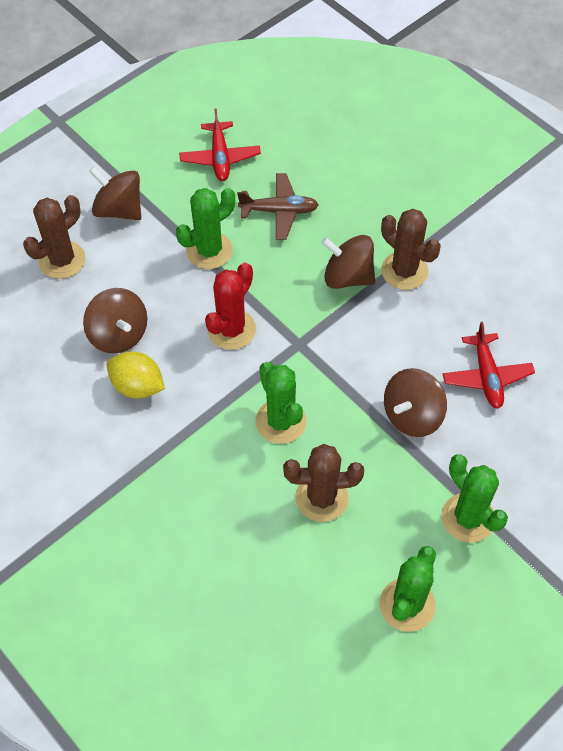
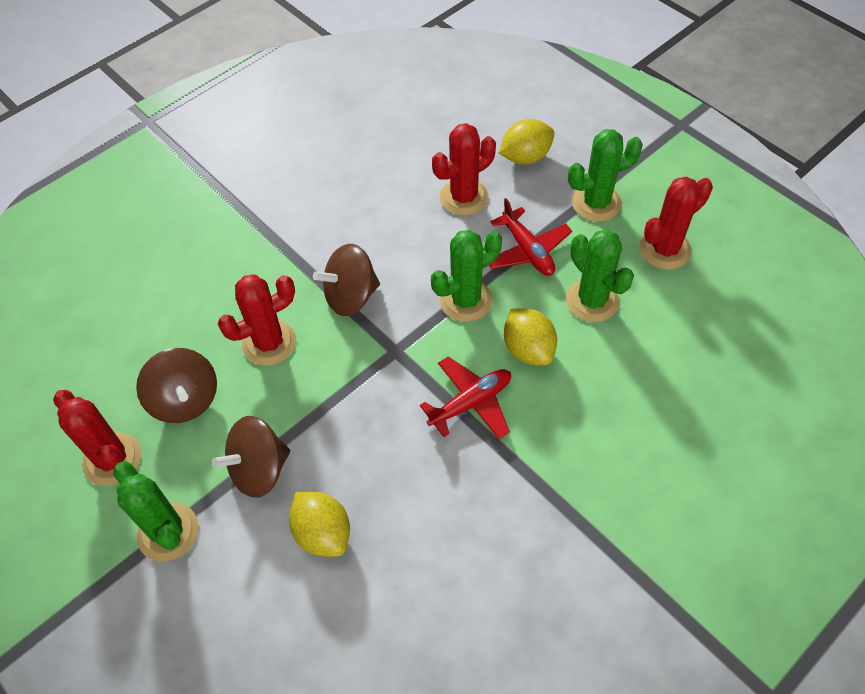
brown cactus: 3 -> 0
brown plane: 1 -> 0
brown spinning top: 4 -> 3
red cactus: 1 -> 4
yellow lemon: 1 -> 3

